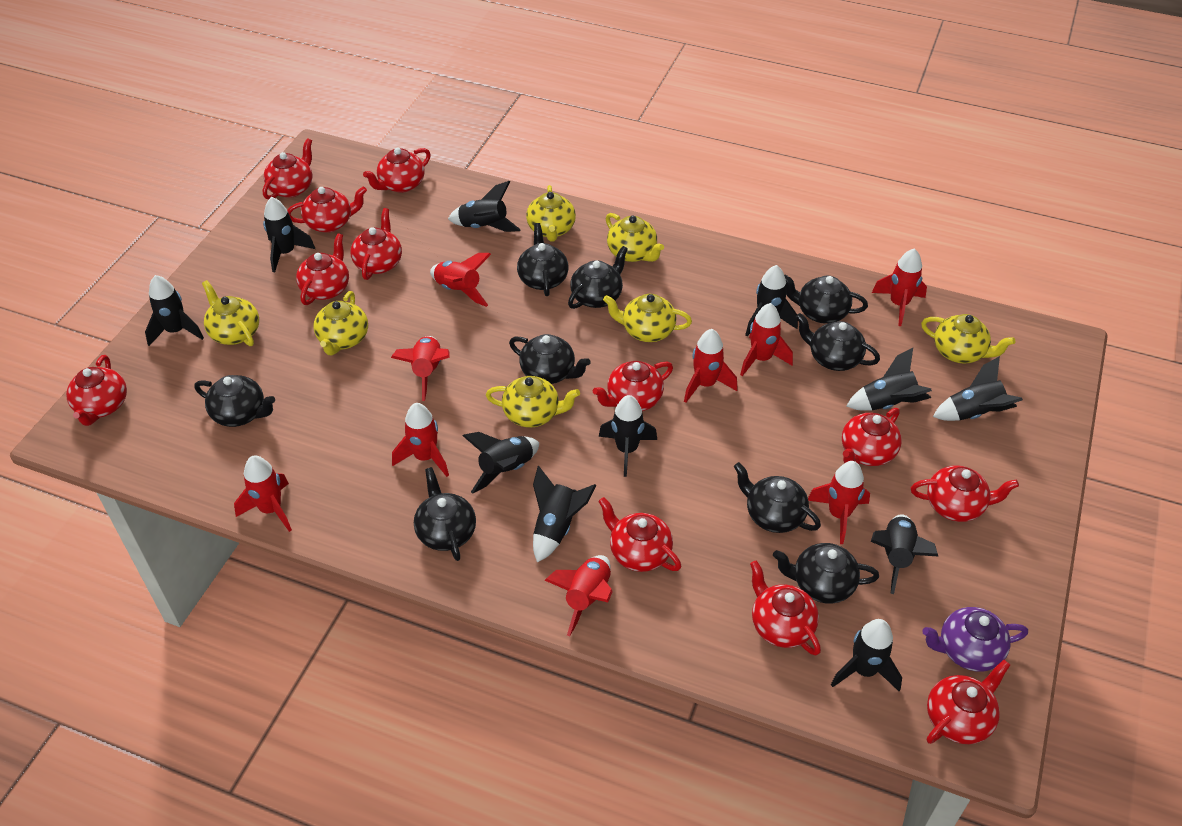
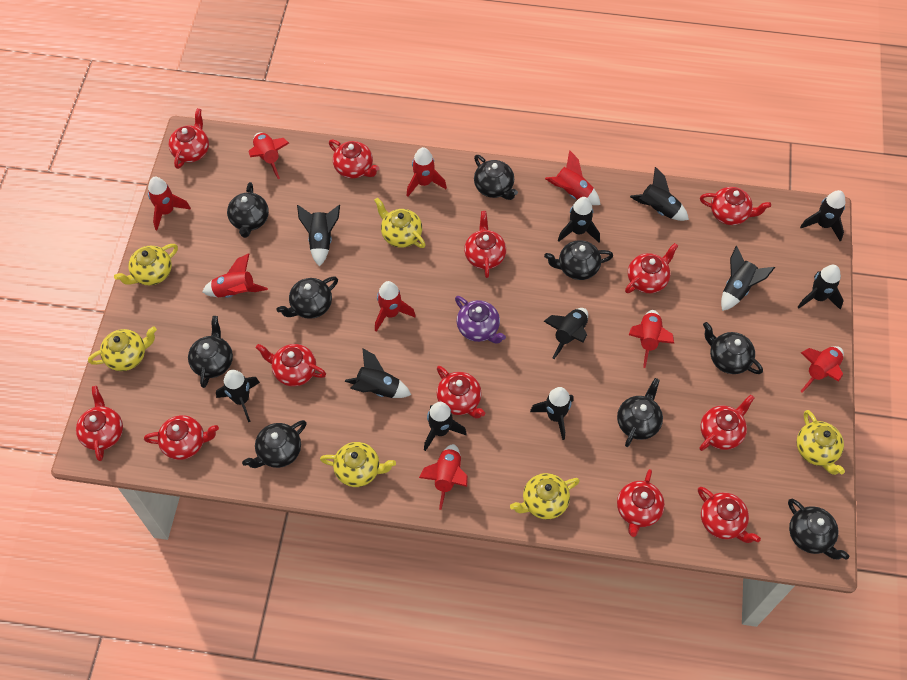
yellow teapot: 7 -> 6

